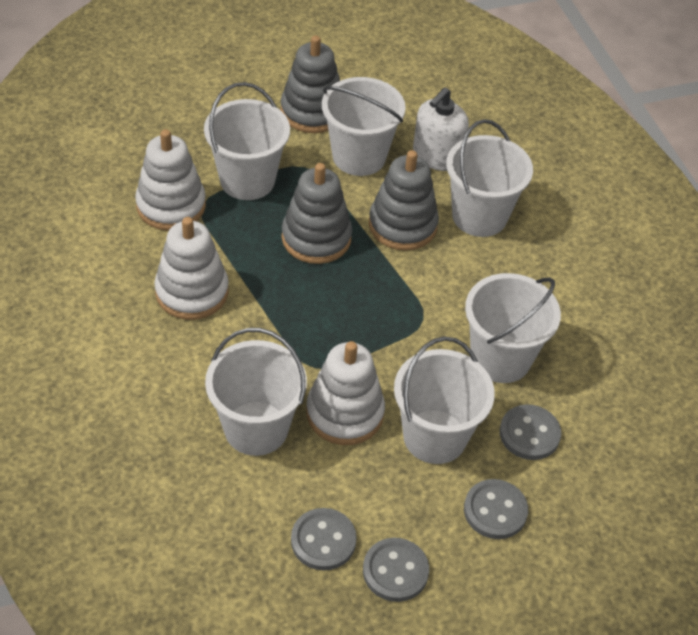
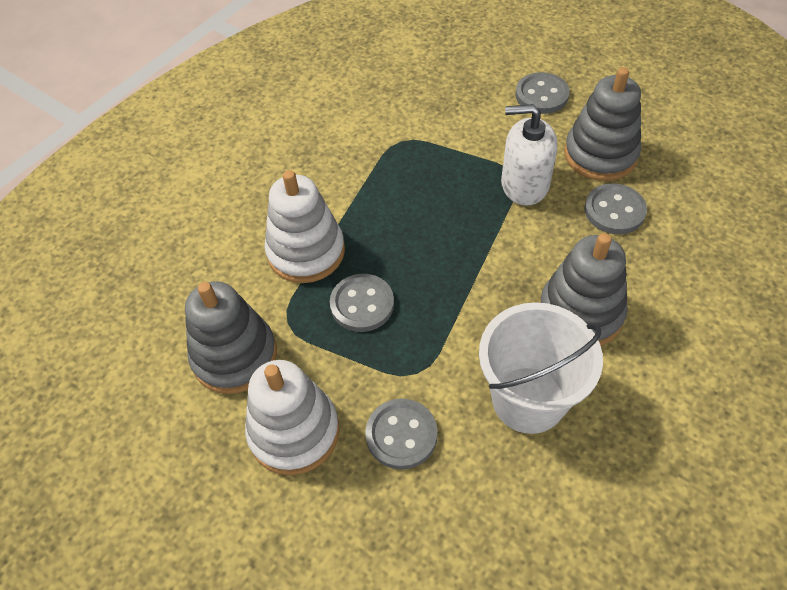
white bucket: 6 -> 1
white stacking toy: 3 -> 2

